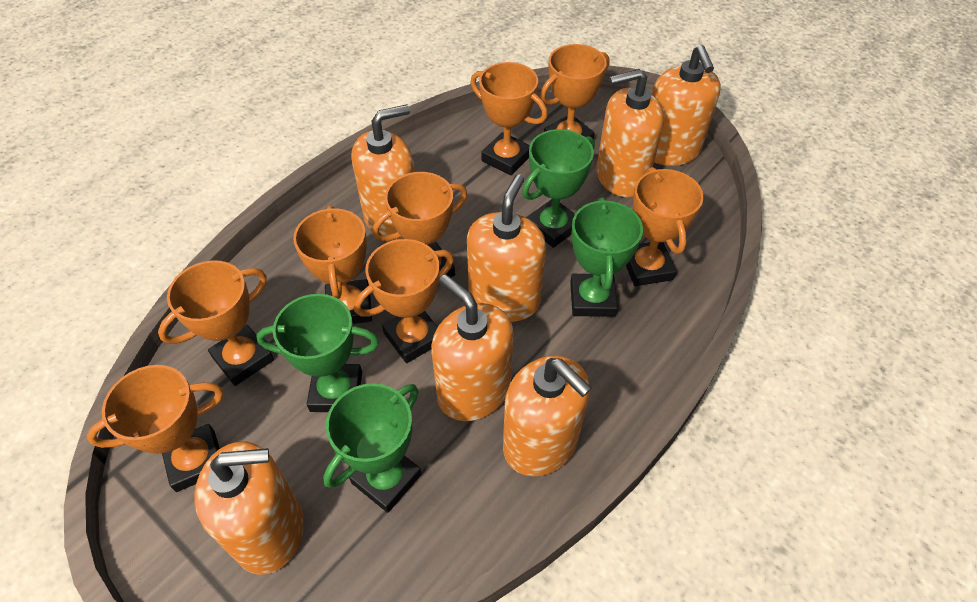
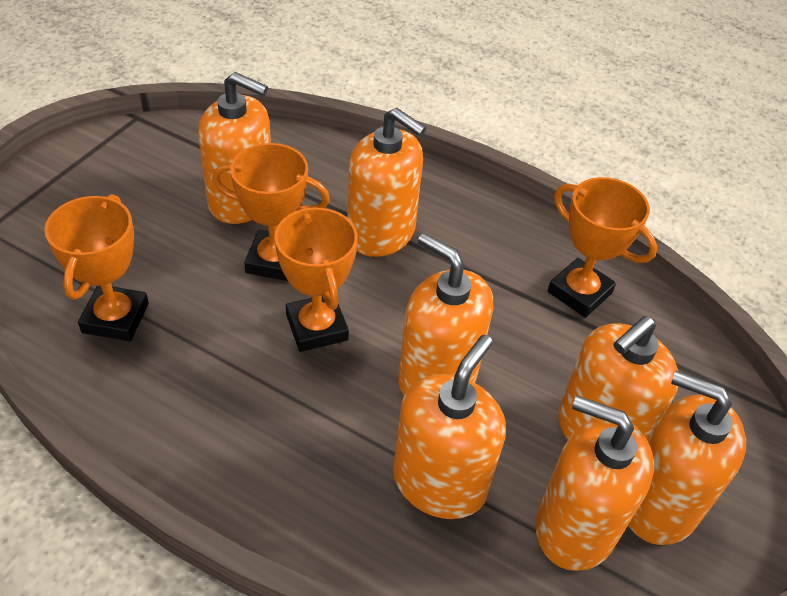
green trophy: 4 -> 0
orange trophy: 8 -> 4

